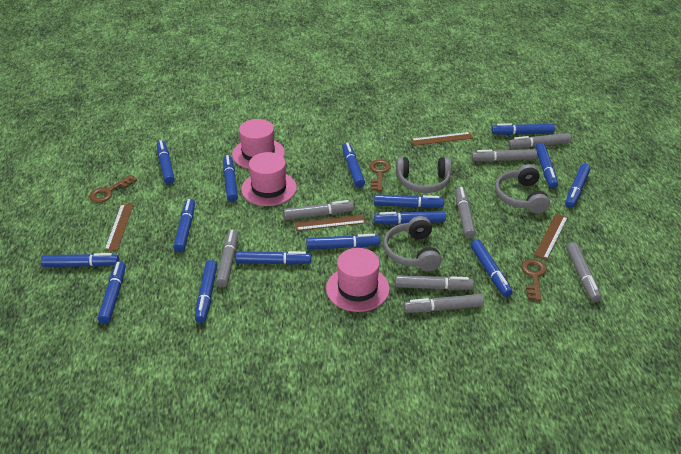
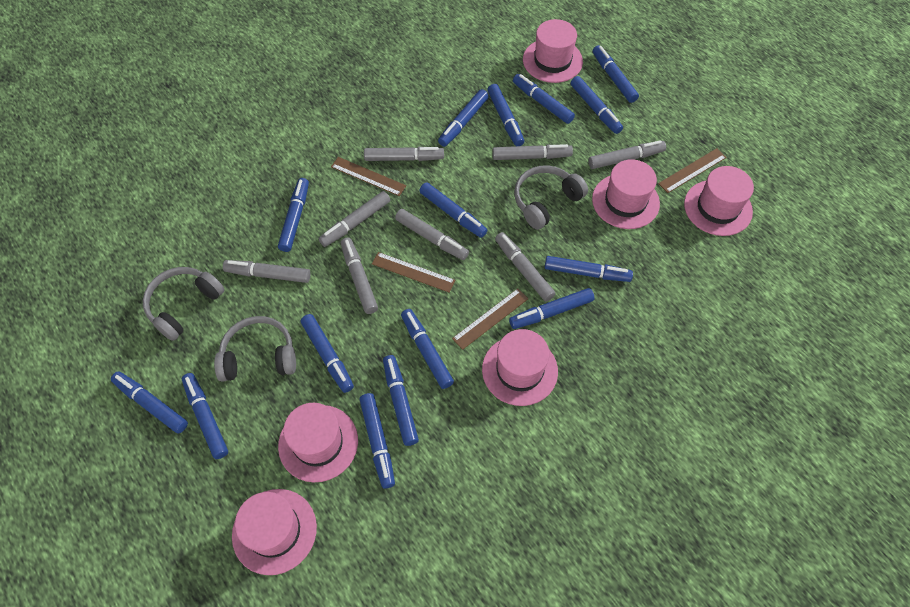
brown key: 3 -> 0
pink hat: 3 -> 6

